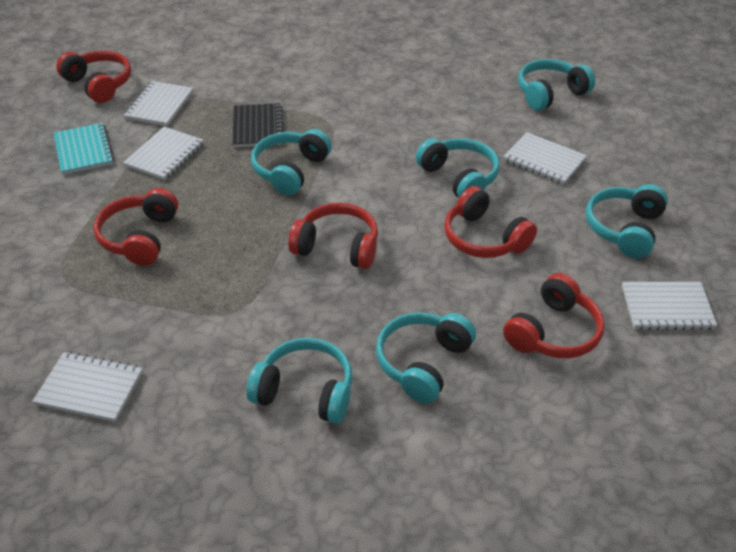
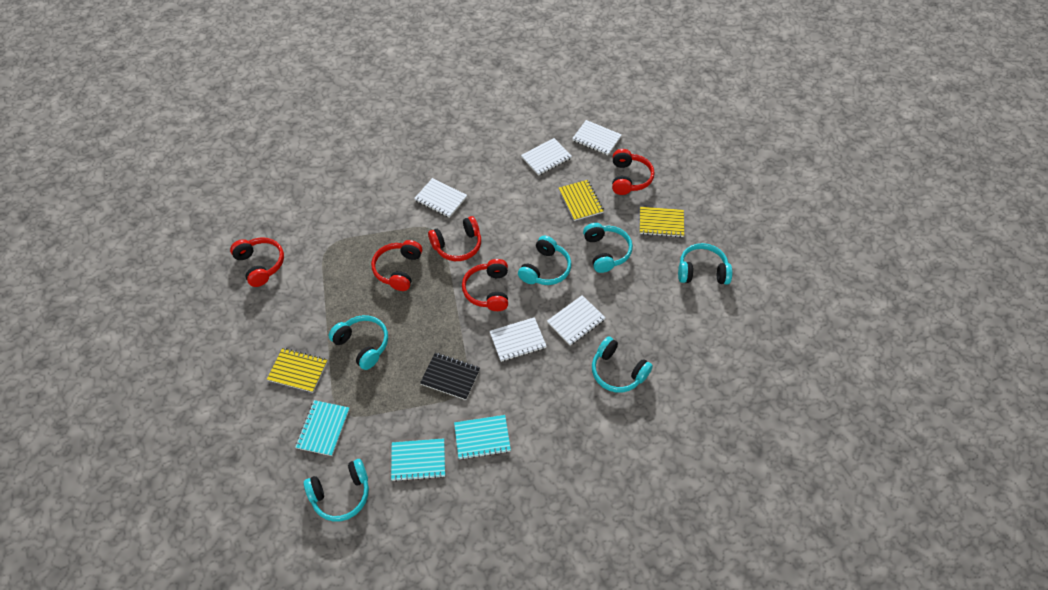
turquoise notebook: 1 -> 3
yellow notebook: 0 -> 3

